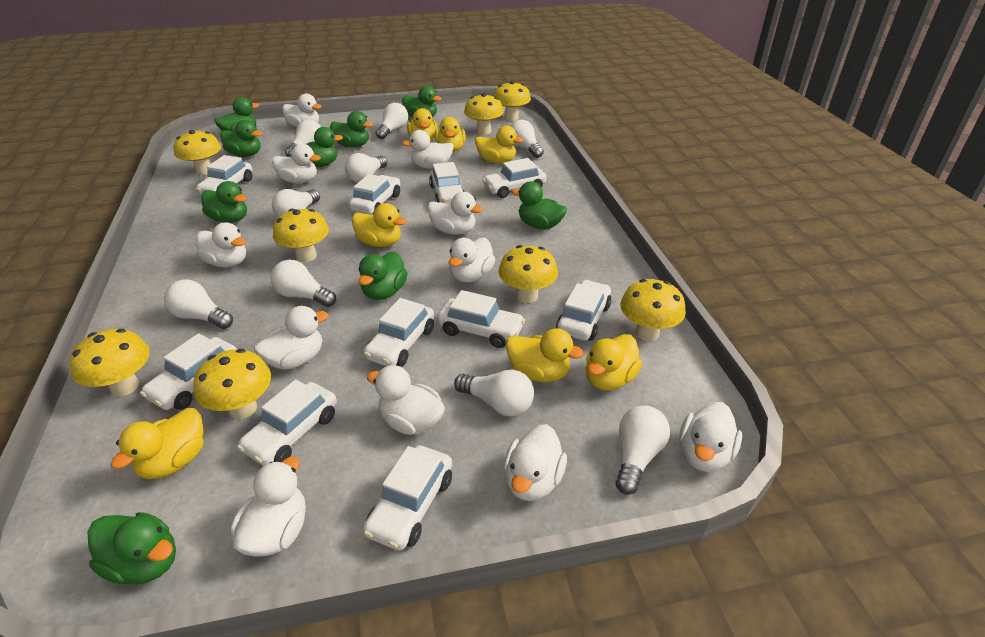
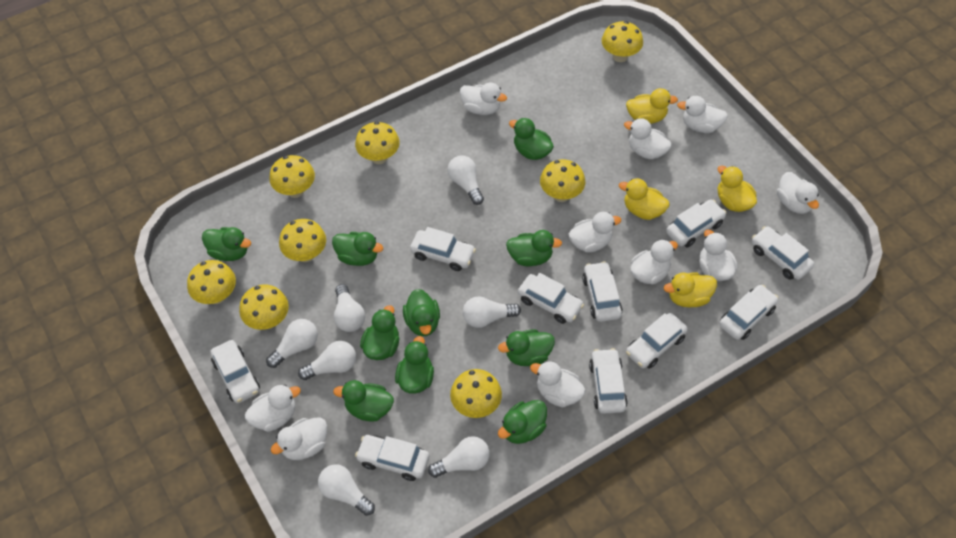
green duck: 9 -> 10
white duck: 11 -> 10
white light bulb: 9 -> 7
yellow duck: 7 -> 4

